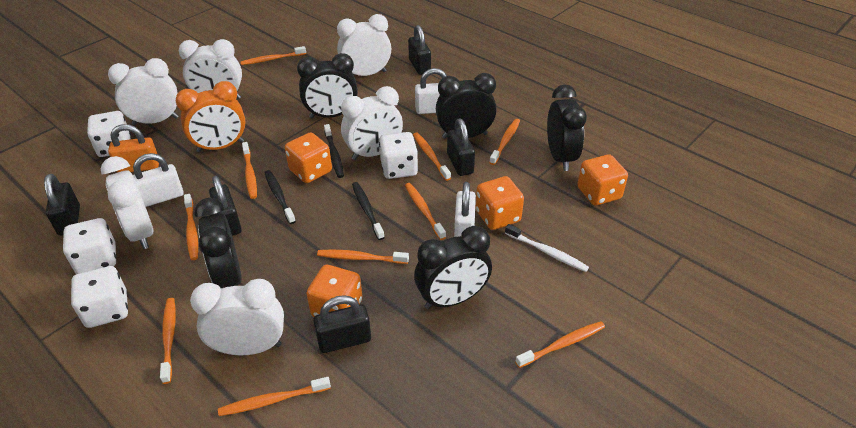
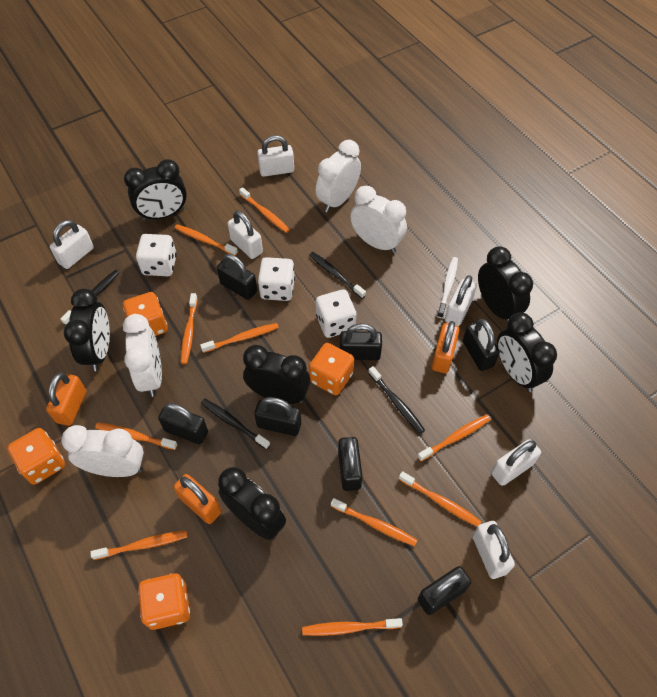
black clock: 5 -> 6
black padlock: 5 -> 7
black toothbrush: 3 -> 4
orange clock: 1 -> 0
orange padlock: 1 -> 3
white clock: 6 -> 4
white dice: 4 -> 3
white padlock: 3 -> 6

